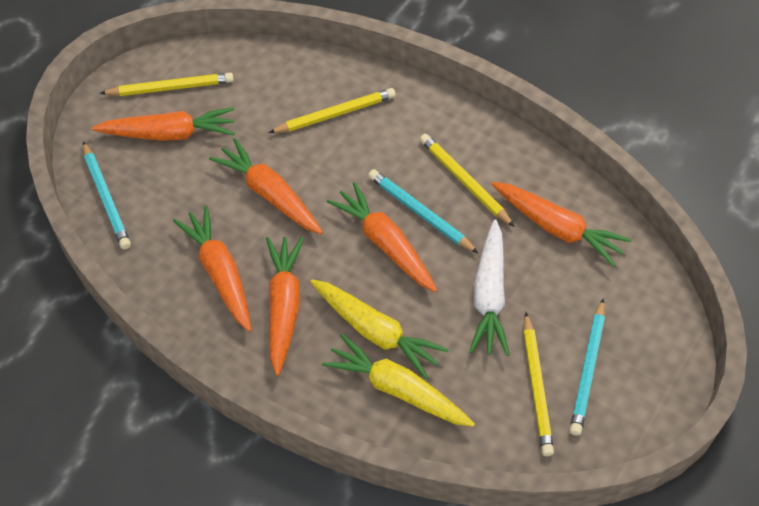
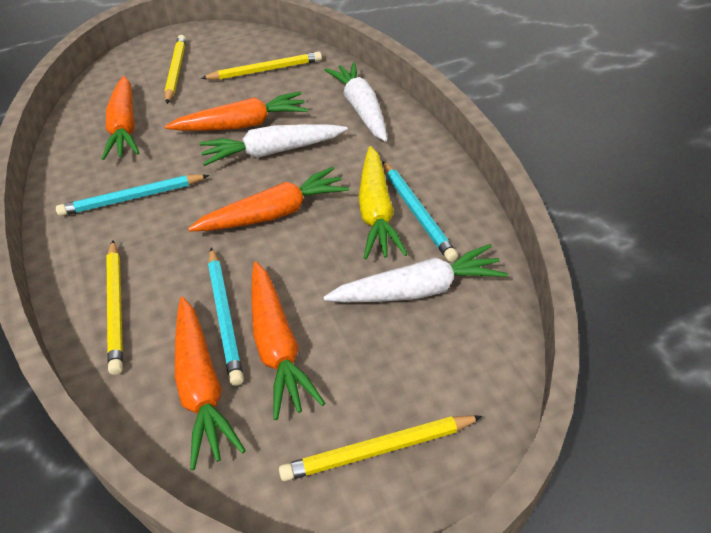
orange carrot: 6 -> 5
white carrot: 1 -> 3
yellow carrot: 2 -> 1

